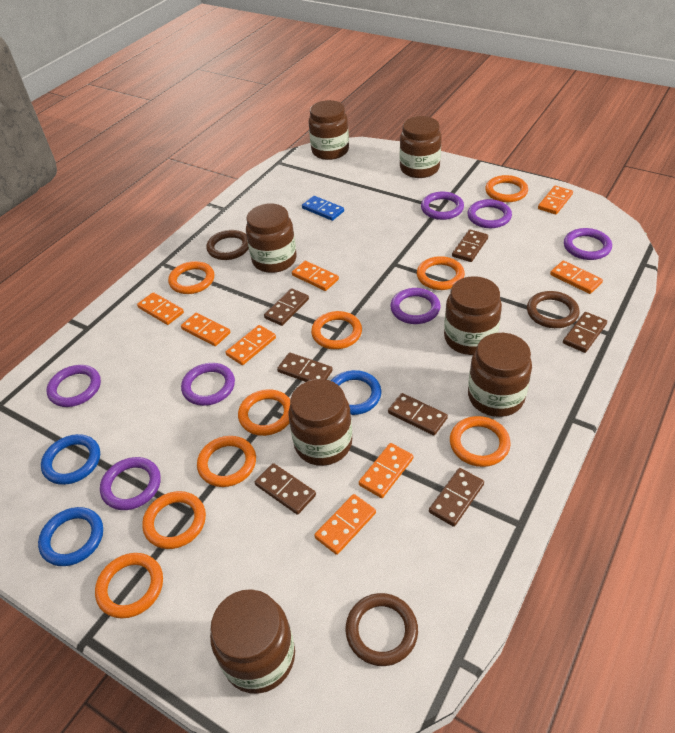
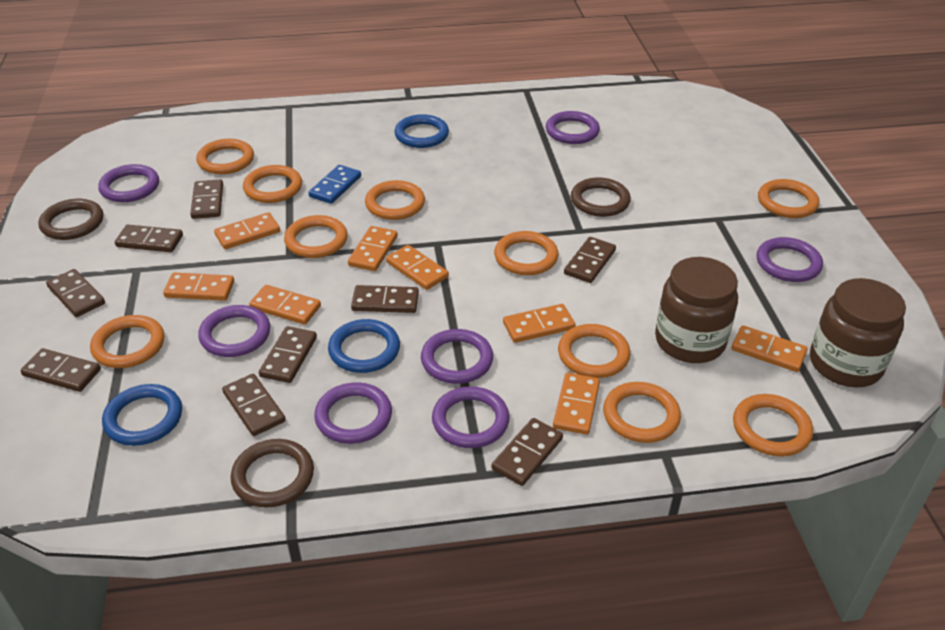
brown domino: 7 -> 9
brown jar: 7 -> 2
orange ring: 9 -> 10

